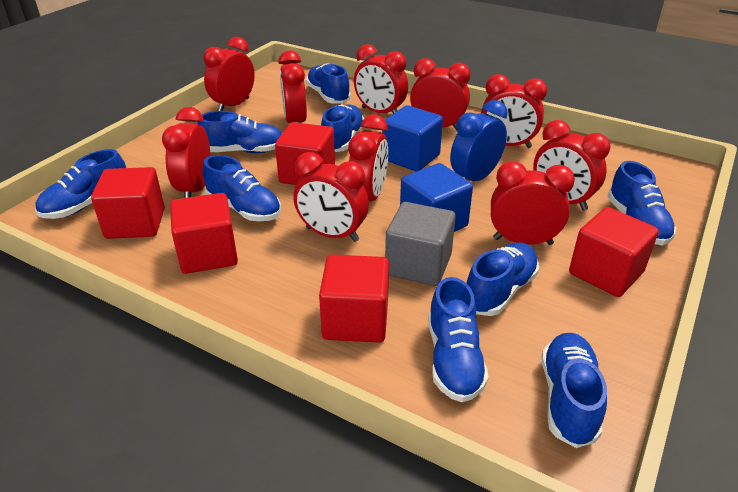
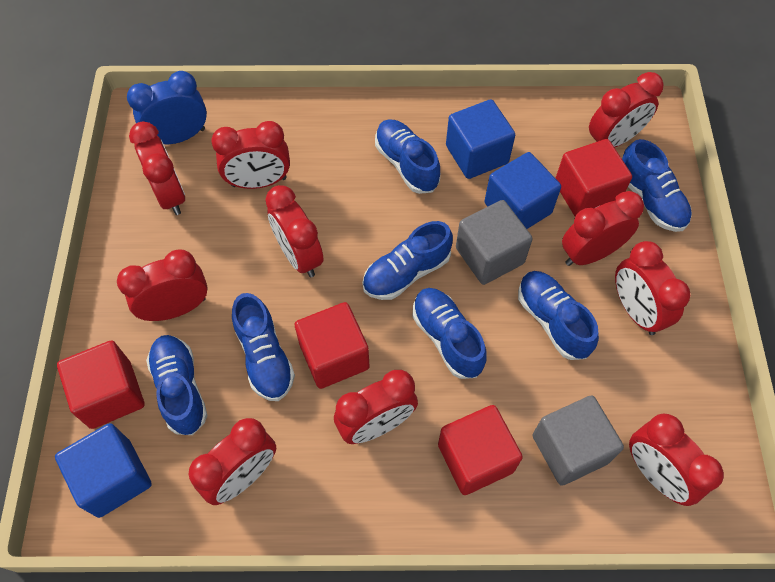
blue cube: 2 -> 3
blue shoe: 9 -> 7
grey cube: 1 -> 2
red cube: 5 -> 4

